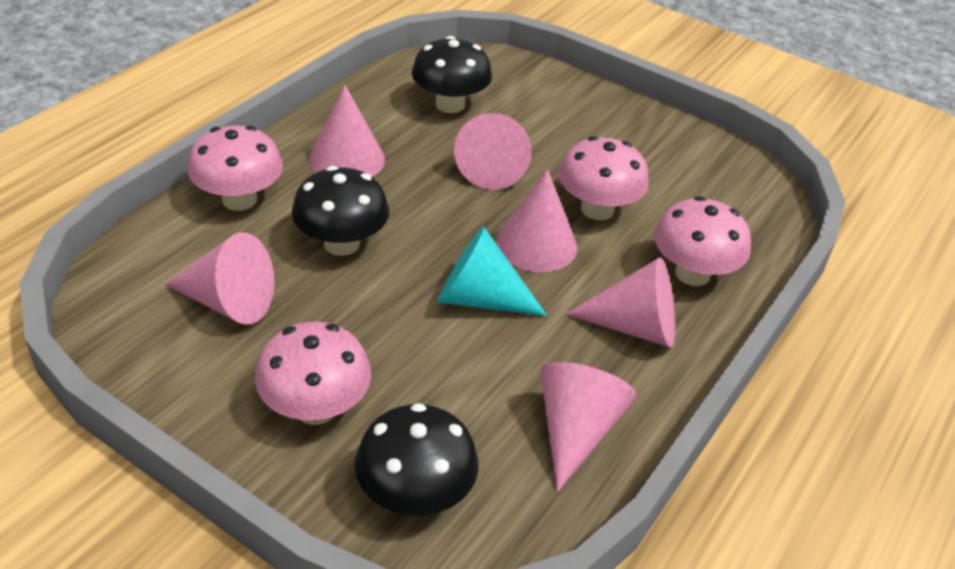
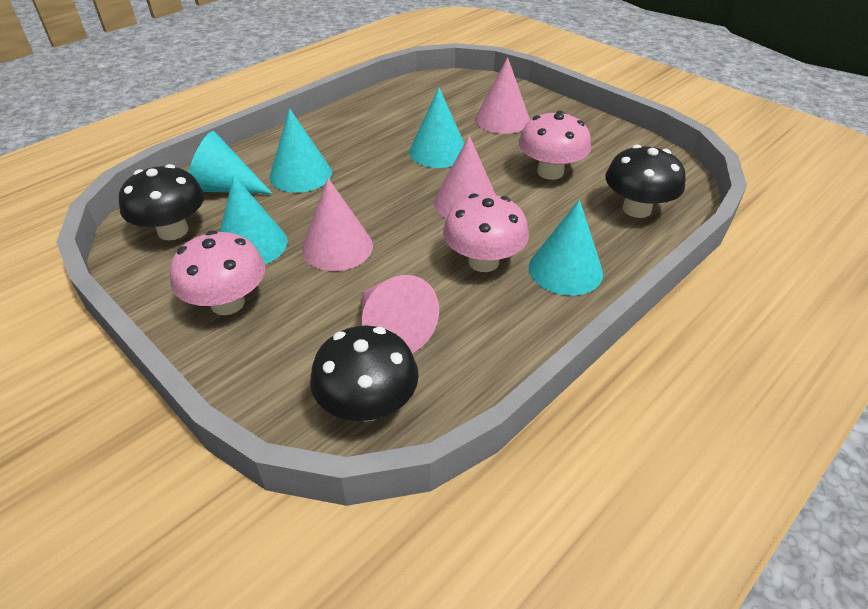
pink cone: 6 -> 4
pink mushroom: 4 -> 3
turquoise cone: 1 -> 5

